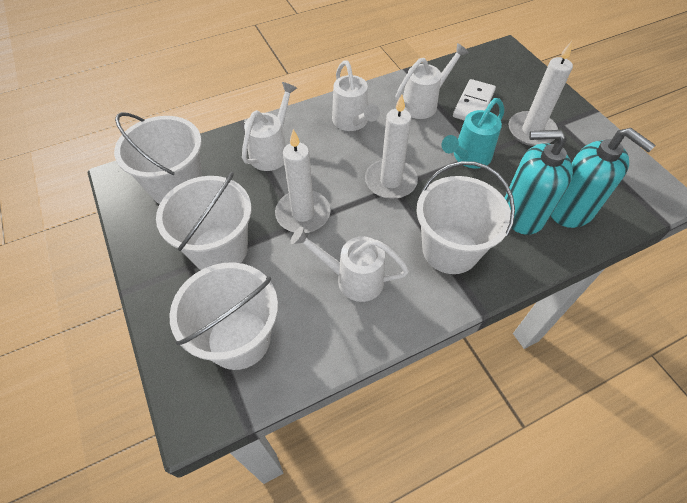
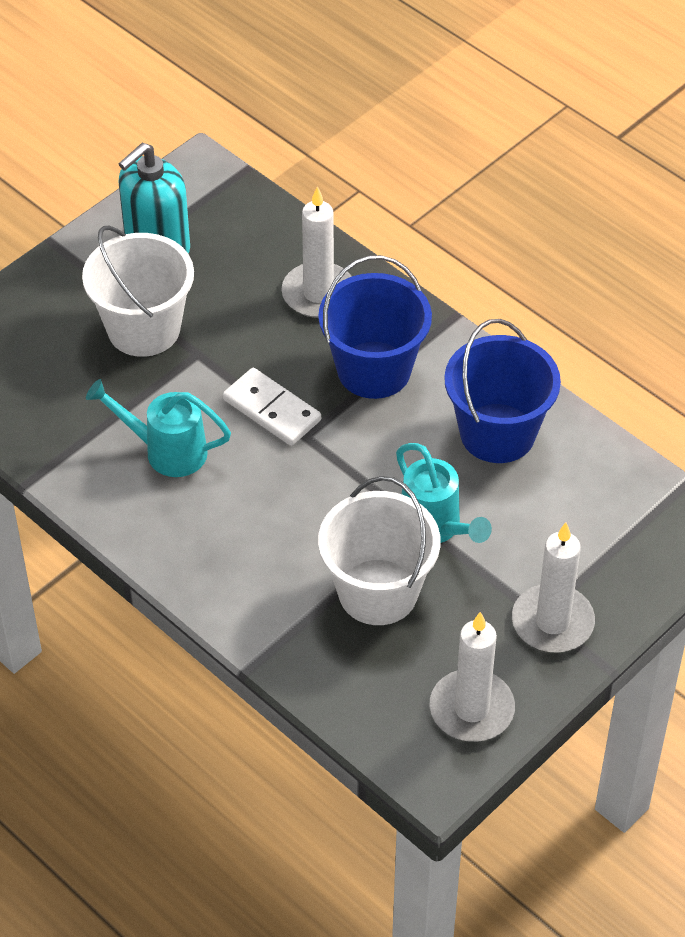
blue bucket: 0 -> 2
turquoise soap dispenser: 2 -> 1
turquoise watering can: 1 -> 2
white bucket: 4 -> 2
white watering can: 4 -> 0

